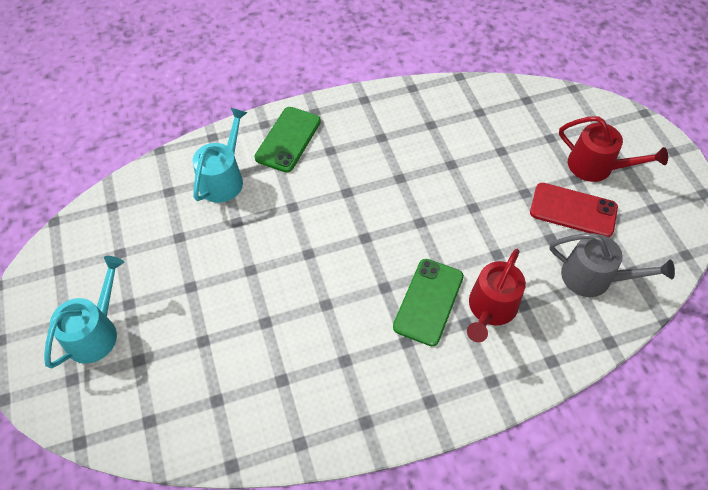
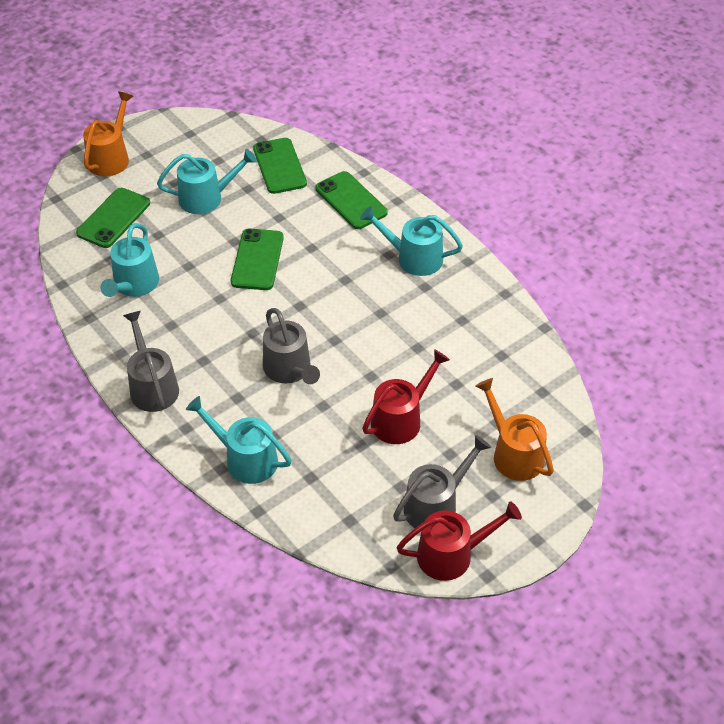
green phone: 2 -> 4
grey watering can: 1 -> 3
orange watering can: 0 -> 2
red phone: 1 -> 0
turquoise watering can: 2 -> 4

